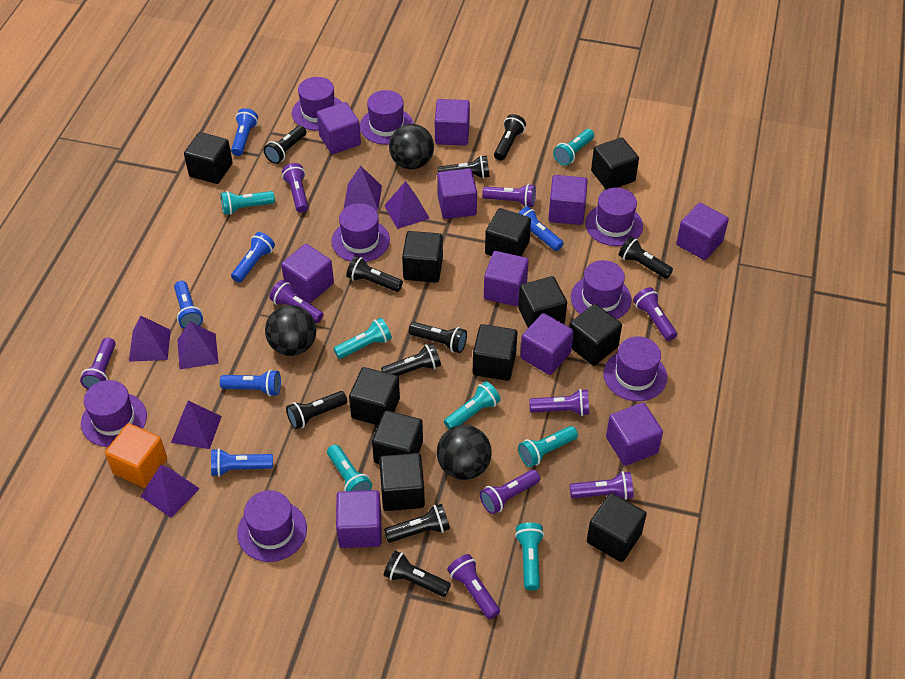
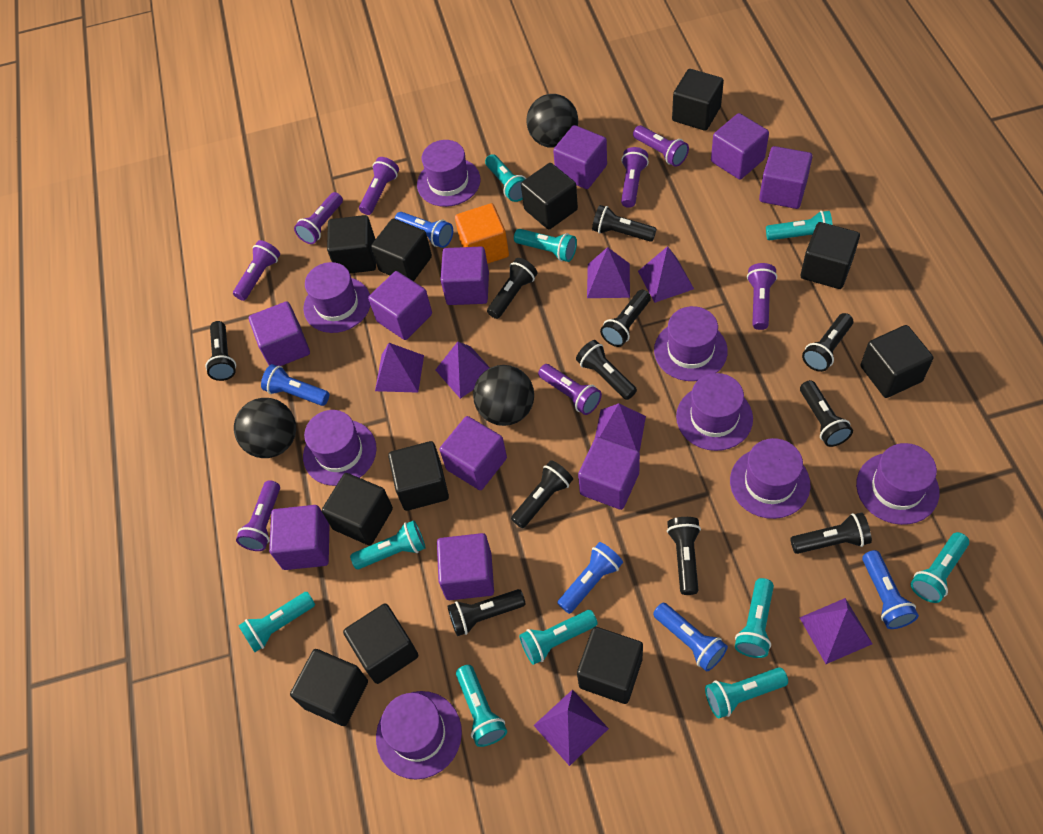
black flashlight: 10 -> 11
blue flashlight: 6 -> 5
purple flashlight: 9 -> 8
purple pyramid: 6 -> 7
turquoise flashlight: 7 -> 10

